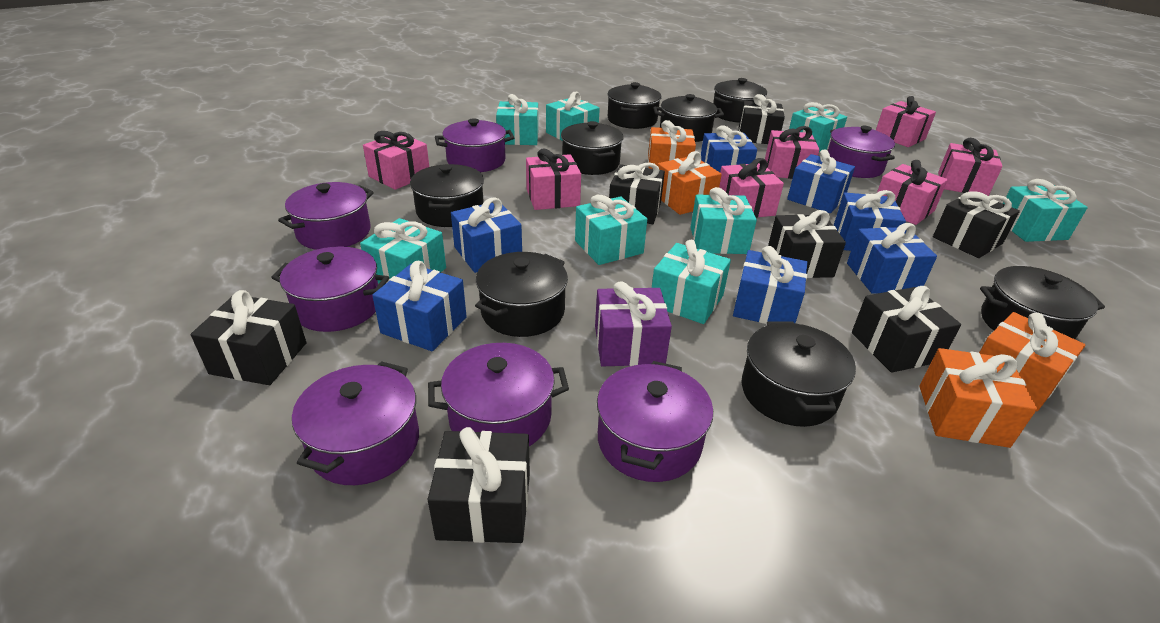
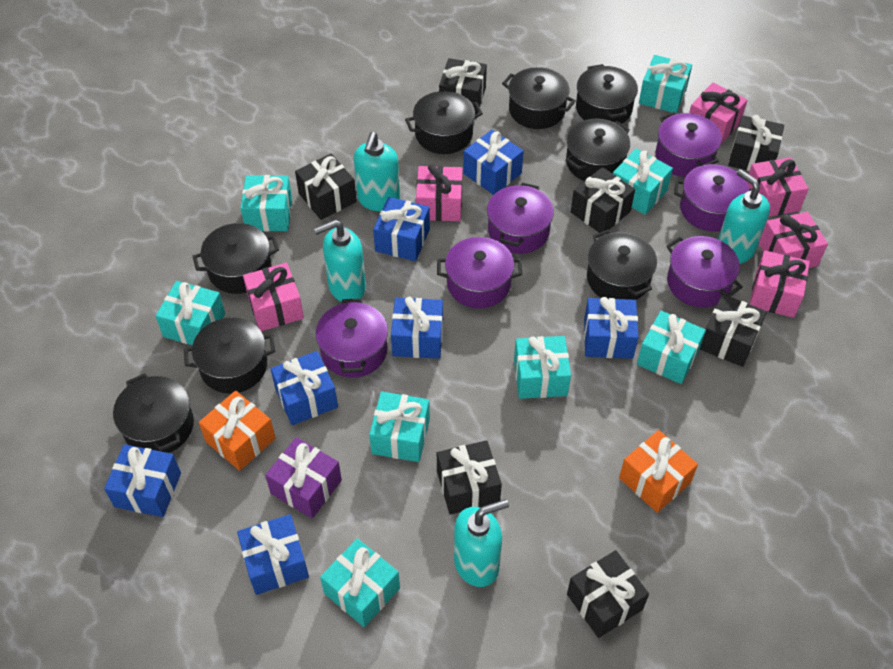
orange gift: 4 -> 2
pink gift: 7 -> 6
purple pot: 7 -> 6
turquoise soap dispenser: 0 -> 4

